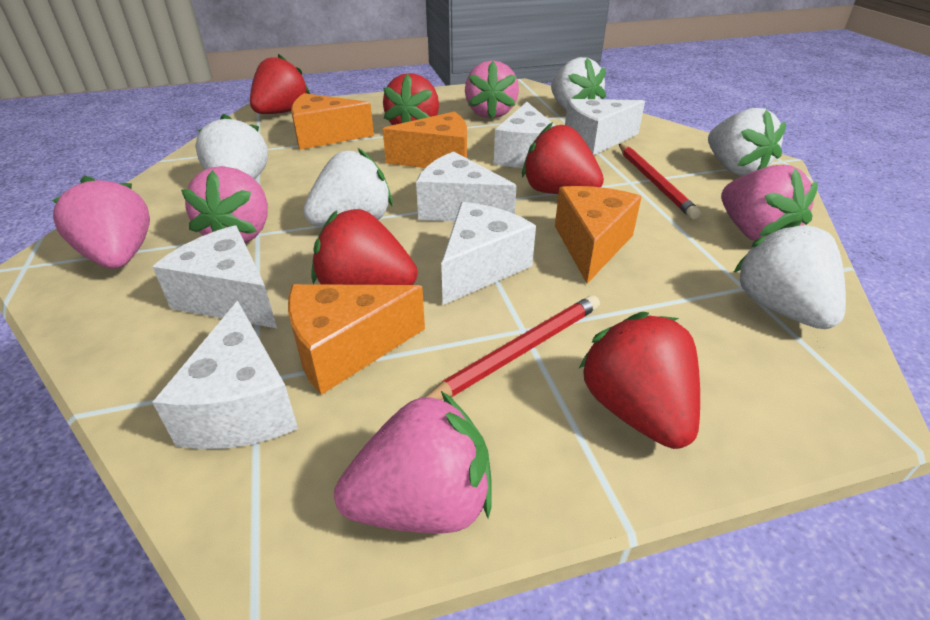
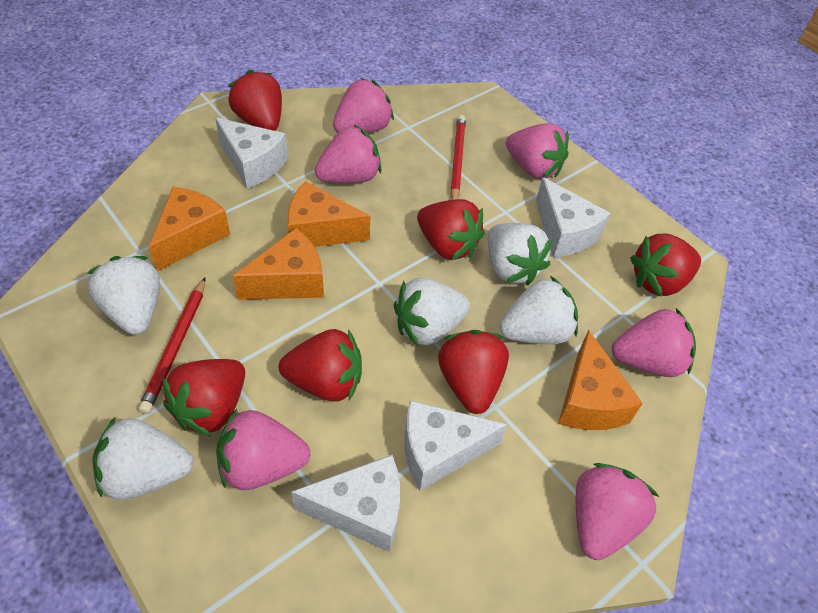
pink strawberry: 5 -> 6
red strawberry: 5 -> 6
white cheese: 6 -> 4

